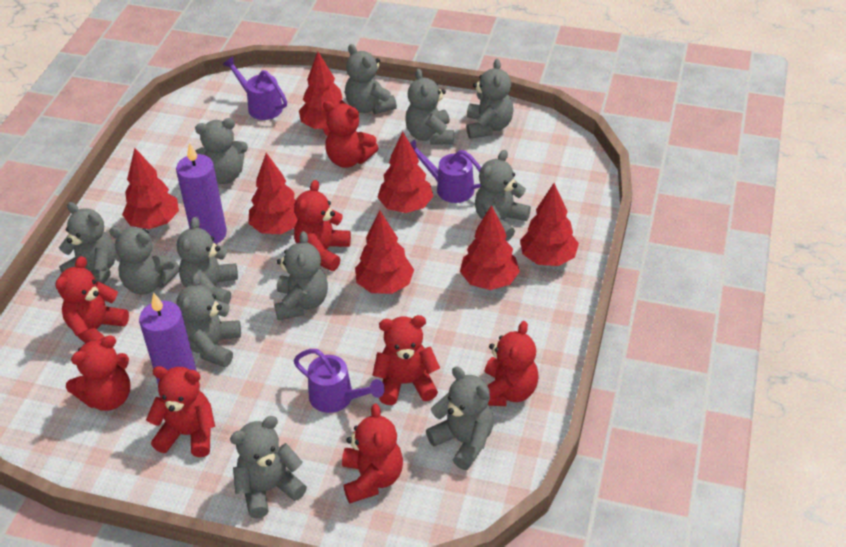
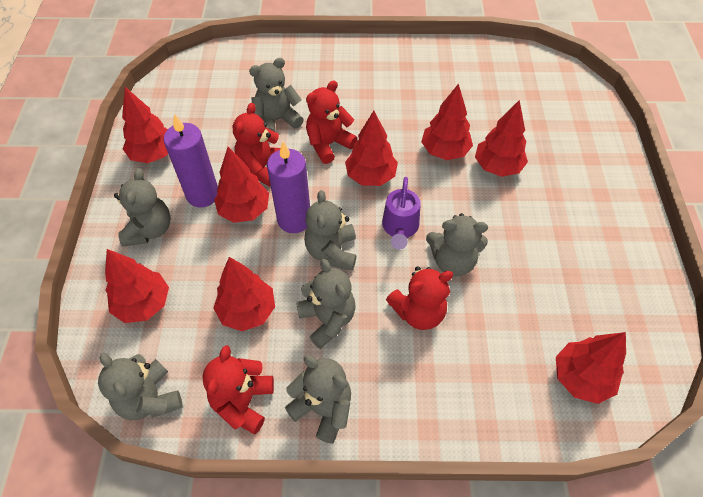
grey teddy bear: 12 -> 7
purple watering can: 3 -> 1
red teddy bear: 8 -> 4
red tree: 7 -> 8

